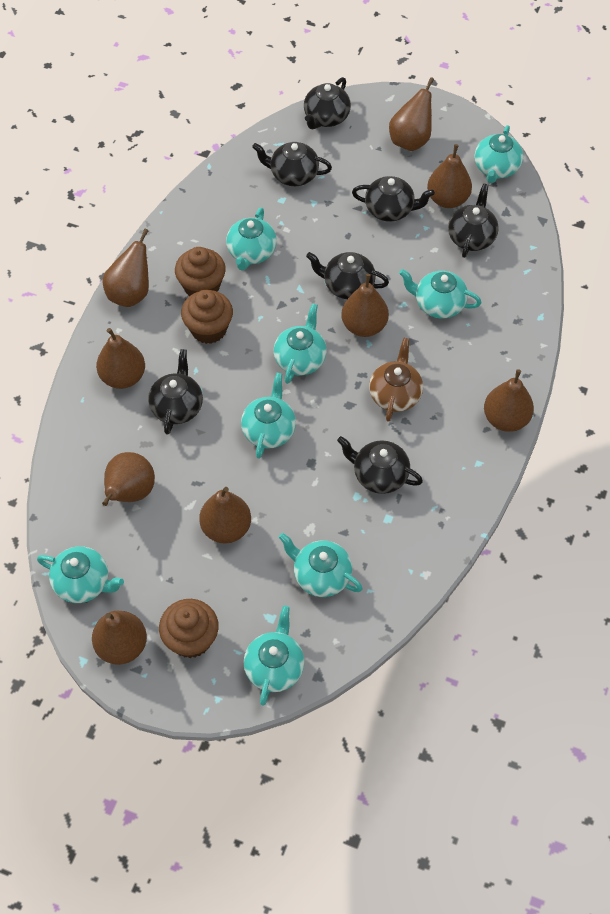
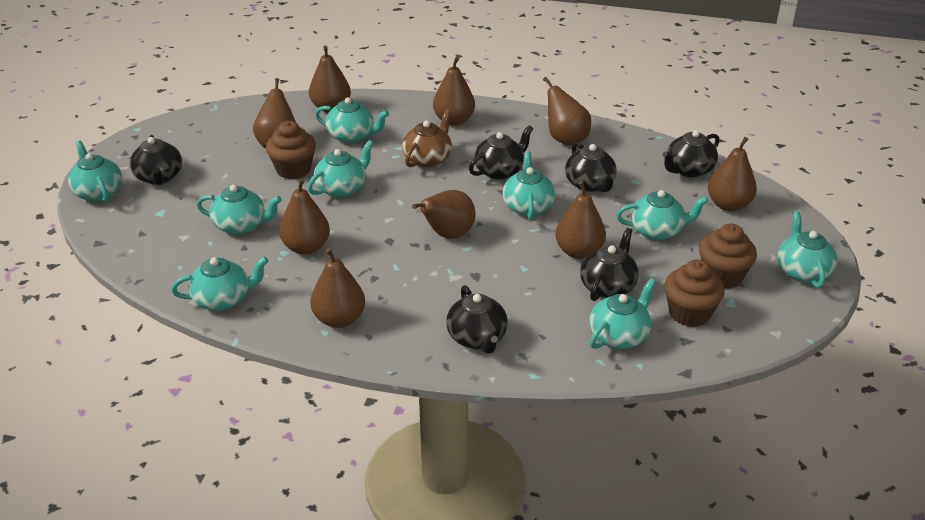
black teapot: 7 -> 6
turquoise teapot: 8 -> 9

